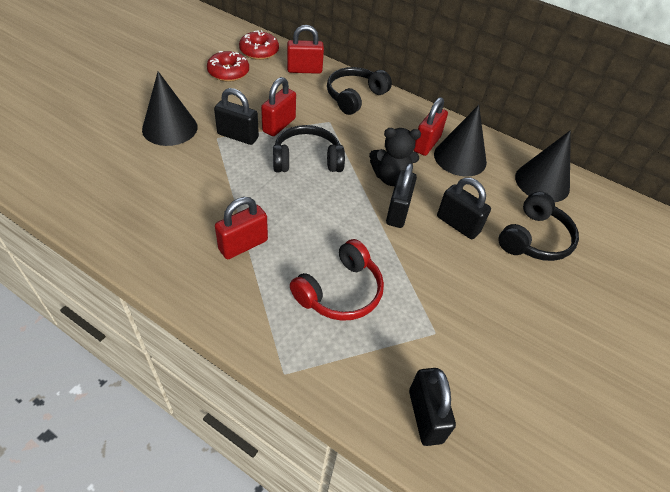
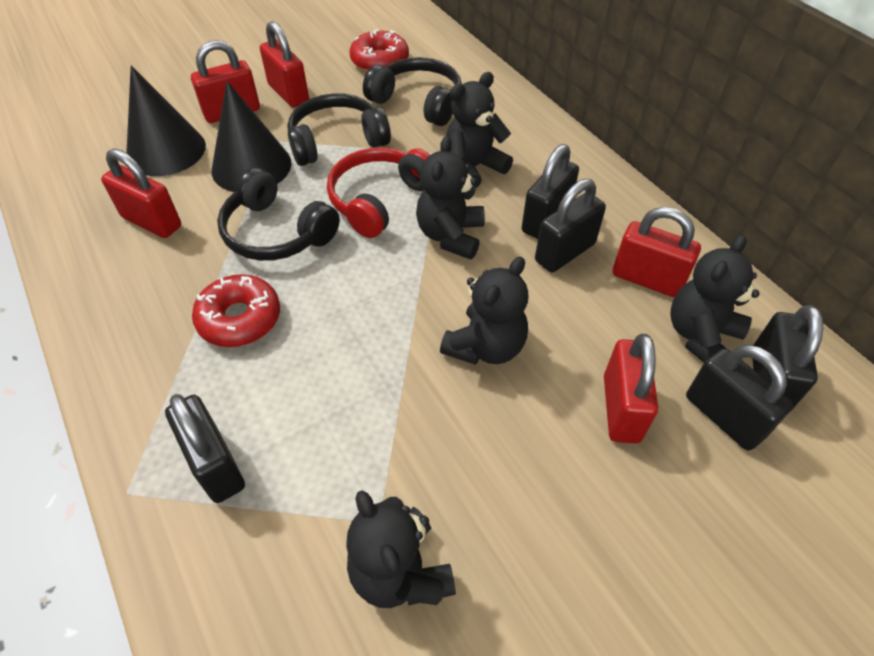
black cone: 3 -> 2
black padlock: 4 -> 5
black teddy bear: 1 -> 5
red padlock: 4 -> 5

